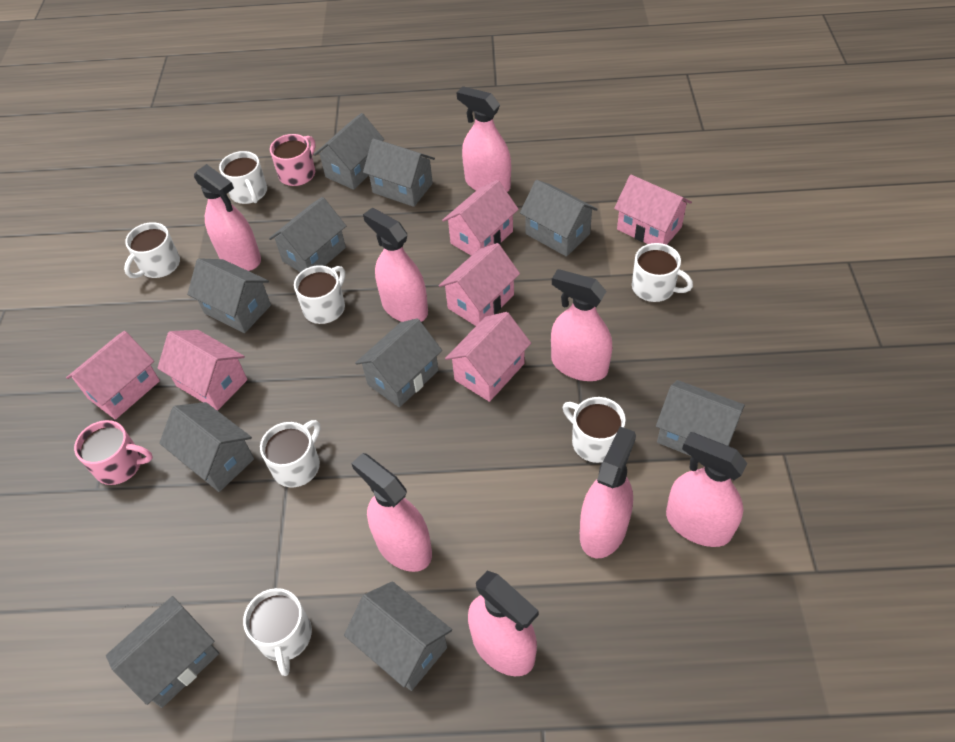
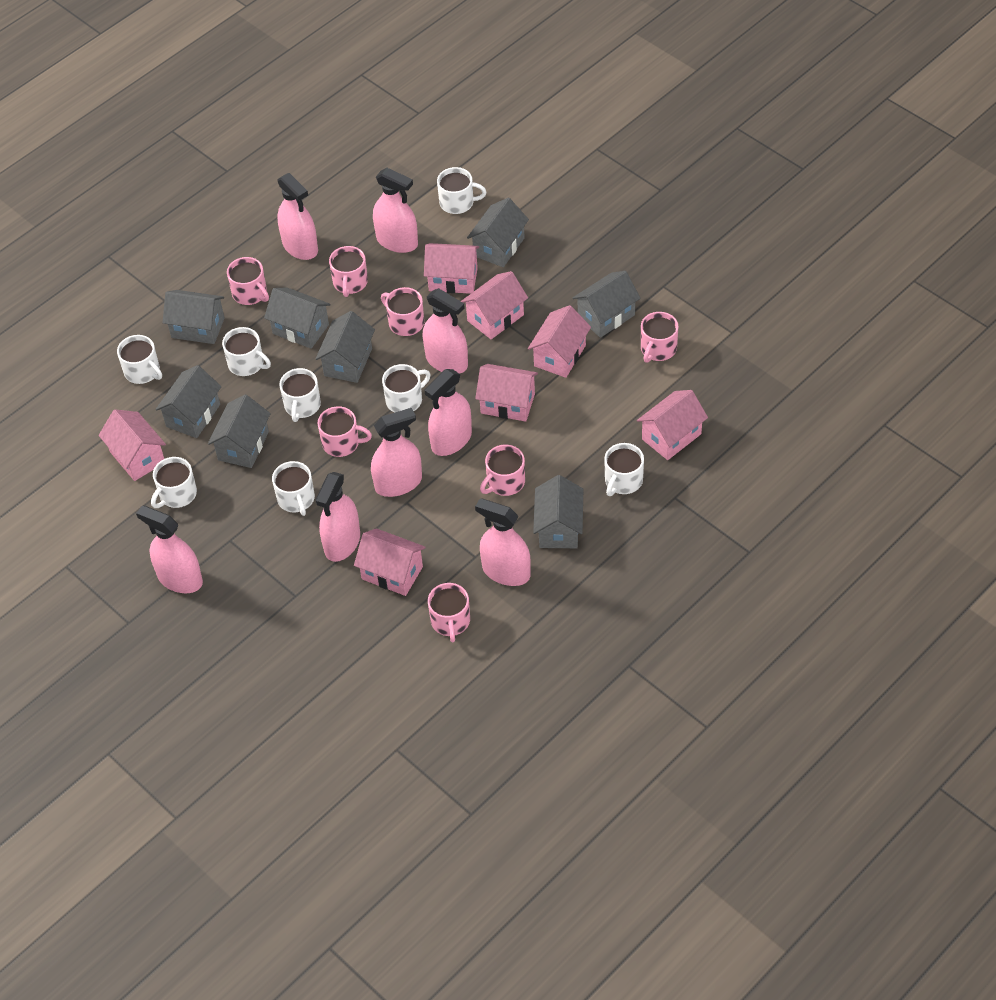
grey house: 10 -> 8
pink house: 6 -> 7
pink mug: 2 -> 7
white mug: 7 -> 8

